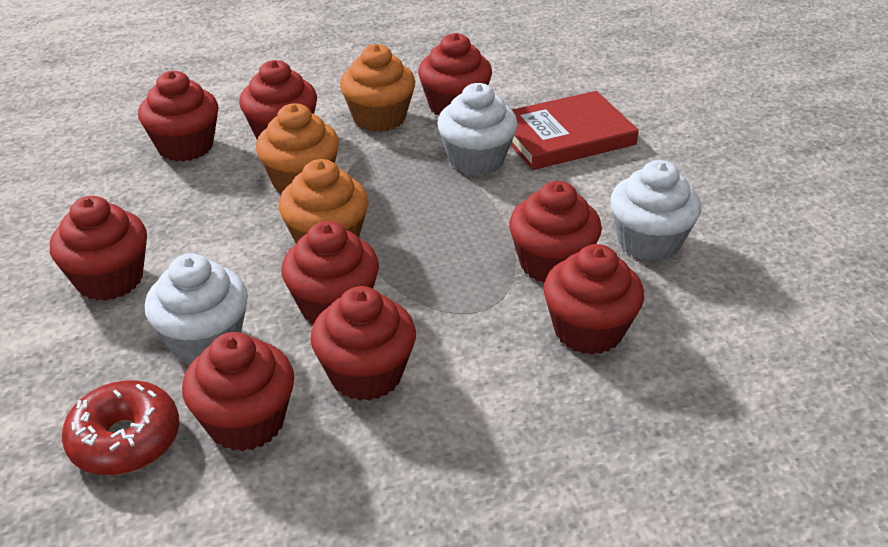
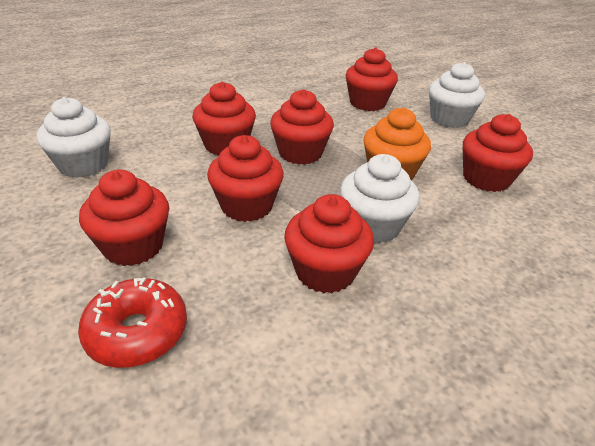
orange cupcake: 3 -> 1
red book: 1 -> 0
red cupcake: 9 -> 7

